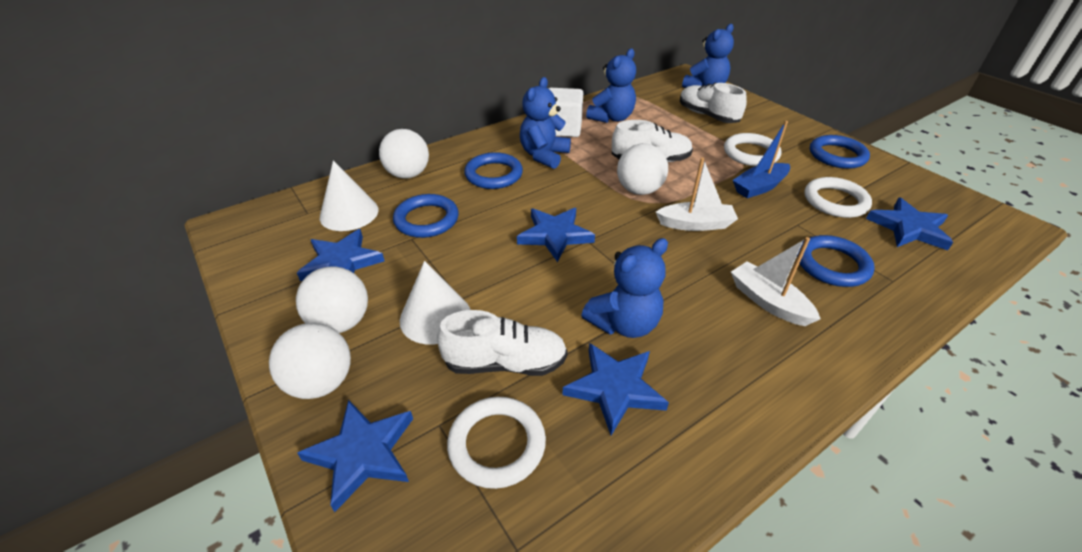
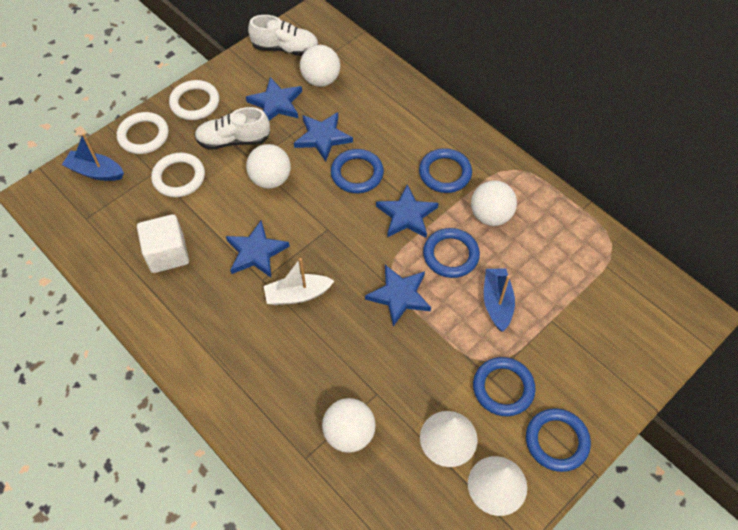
blue boat: 1 -> 2
blue ring: 4 -> 5
blue teddy bear: 4 -> 0
white boat: 2 -> 1
white shoe: 3 -> 2

